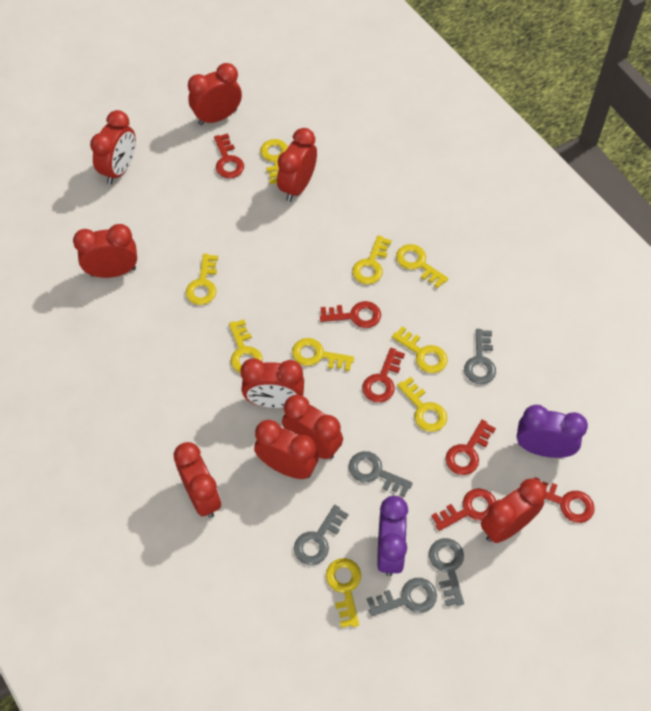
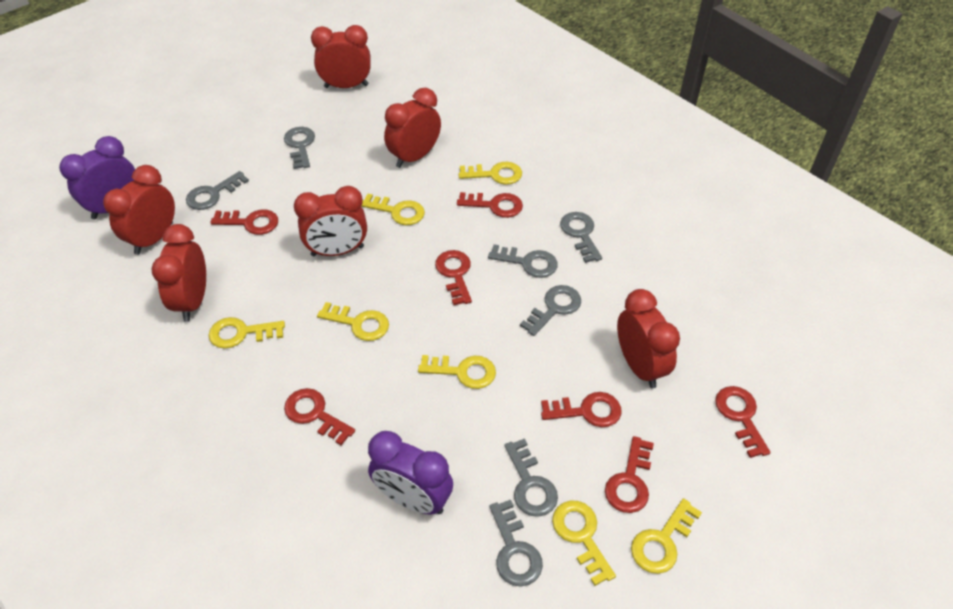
grey key: 5 -> 7
red clock: 9 -> 6
red key: 6 -> 7
yellow key: 9 -> 7

